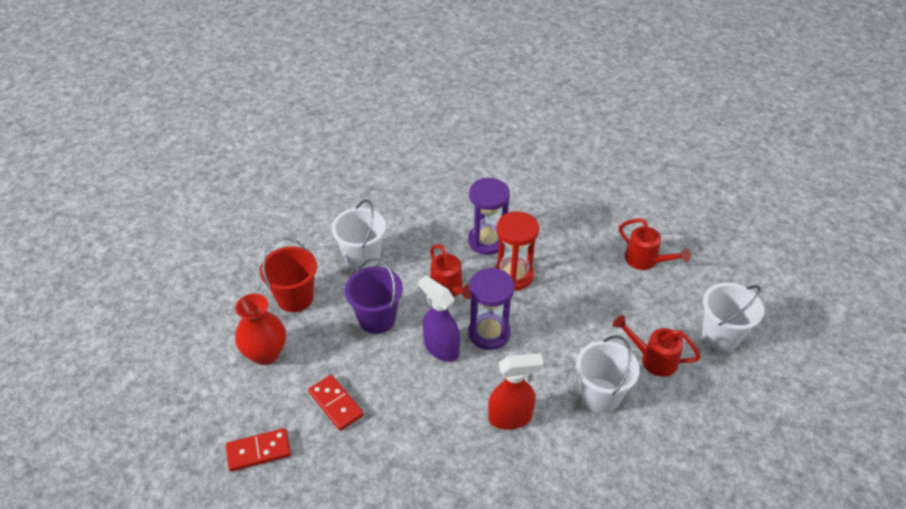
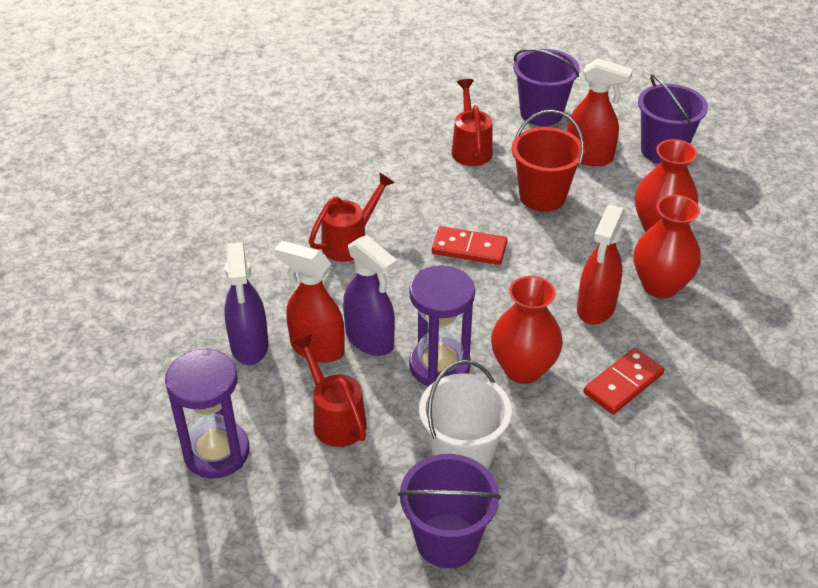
purple bucket: 1 -> 3
purple spray bottle: 1 -> 2
red hourglass: 1 -> 0
red spray bottle: 1 -> 3
red vase: 1 -> 3
white bucket: 3 -> 1

